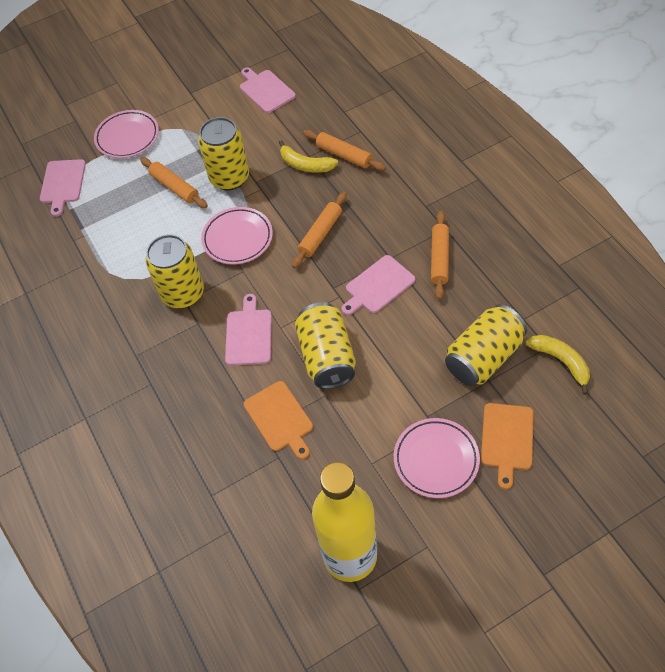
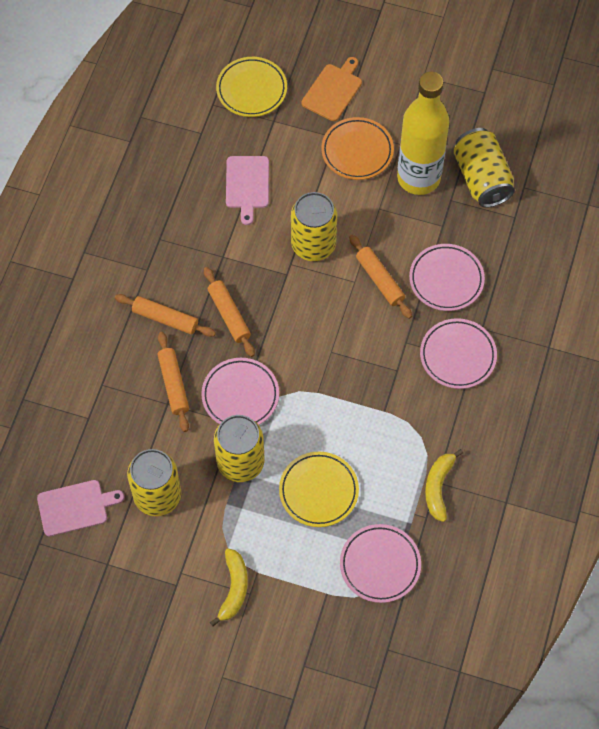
orange cutting board: 2 -> 1
orange plate: 0 -> 1
pink cutting board: 4 -> 2
pink plate: 3 -> 4
yellow plate: 0 -> 2

